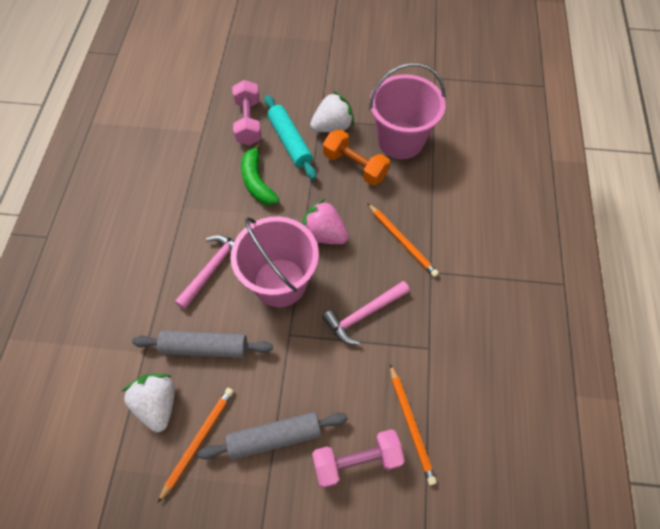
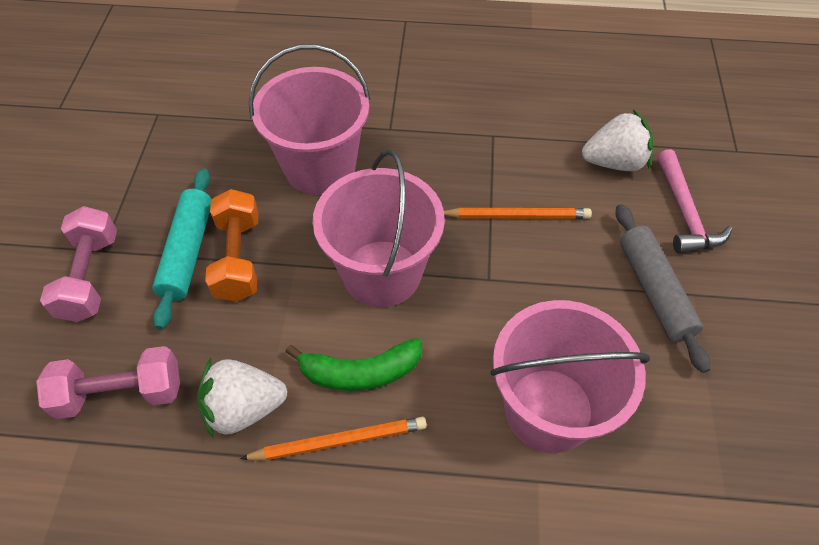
grey rolling pin: 2 -> 1
orange pencil: 3 -> 2
pink bucket: 2 -> 3
pink hammer: 2 -> 1
pink strawberry: 1 -> 0

